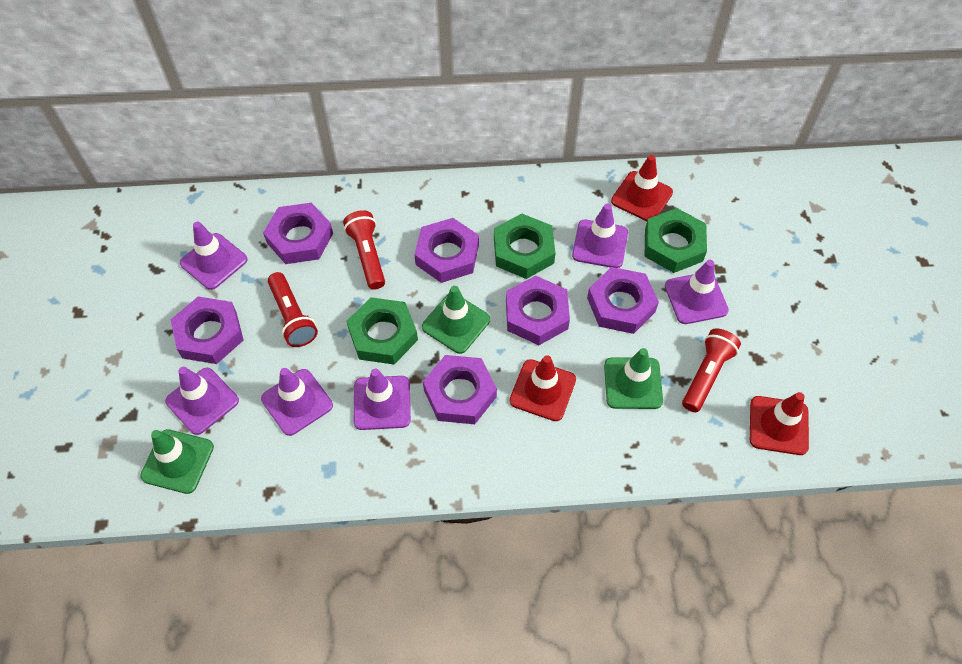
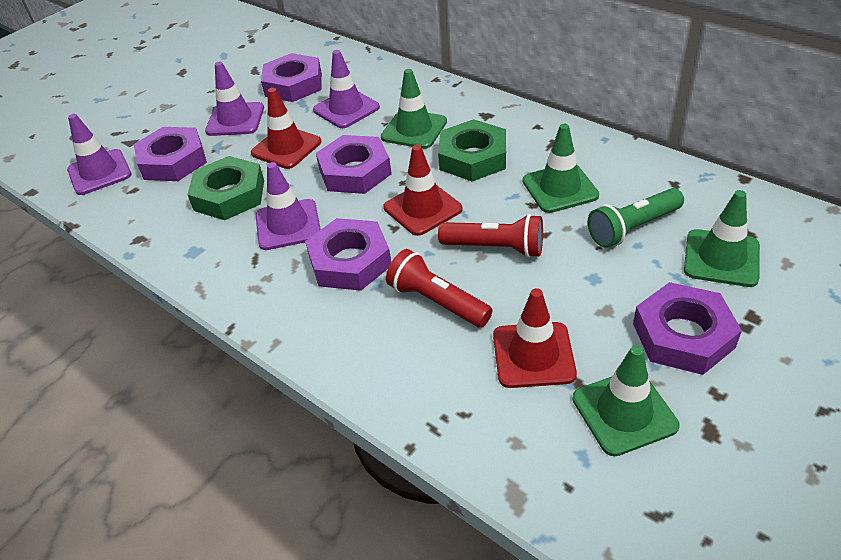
green flashlight: 0 -> 1
green nut: 3 -> 2
green traffic cone: 3 -> 4
purple nut: 6 -> 5
purple traffic cone: 6 -> 4
red flashlight: 3 -> 2

